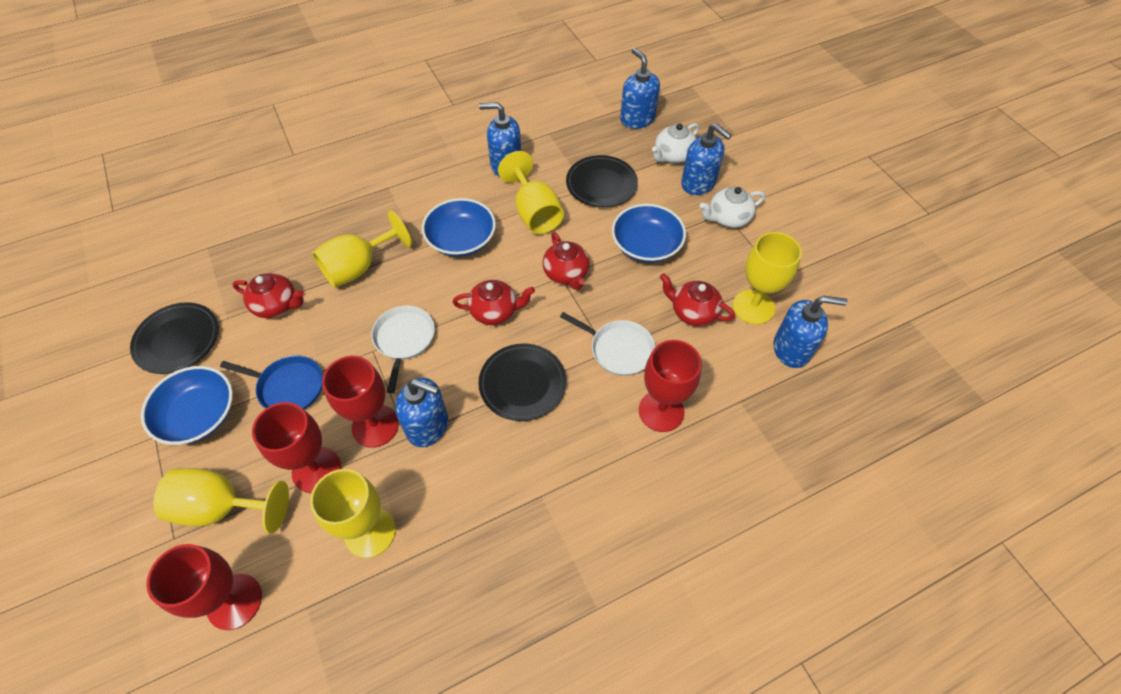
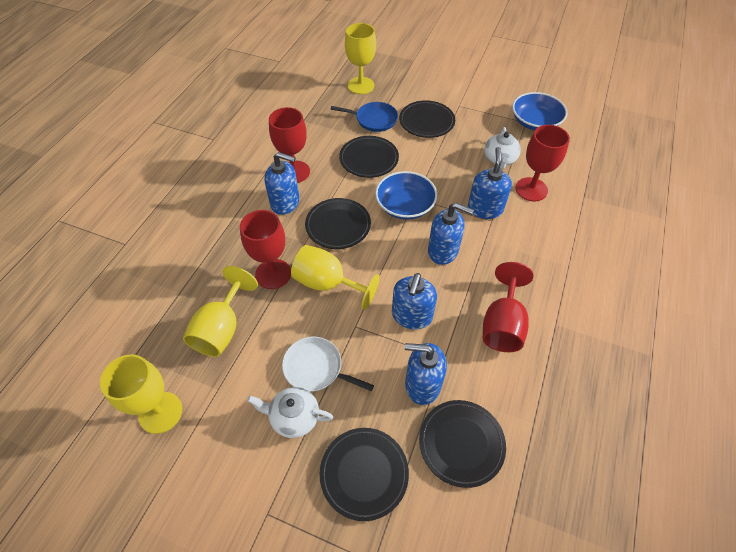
black plate: 3 -> 5
blue bowl: 3 -> 2
red teapot: 4 -> 0
white pan: 2 -> 1
yellow goblet: 5 -> 4

